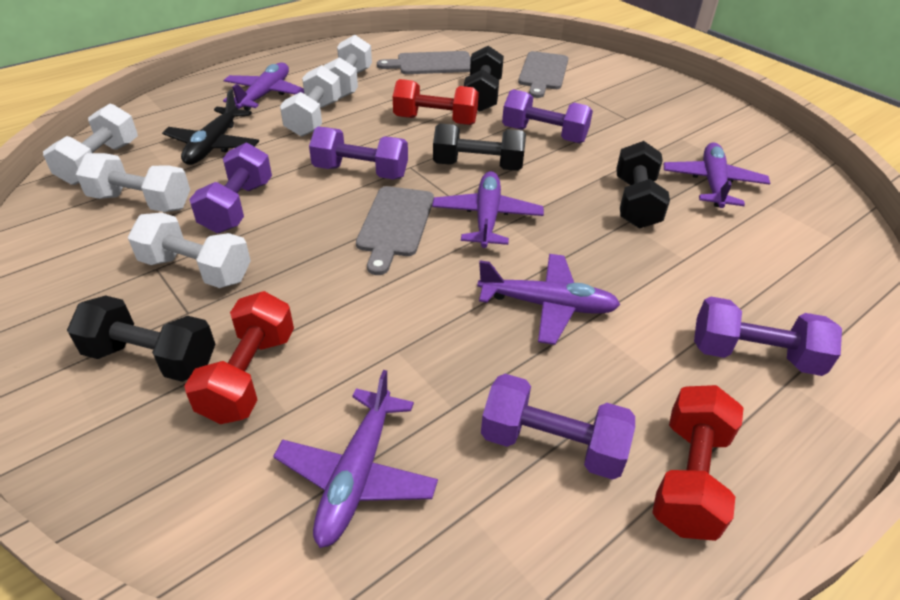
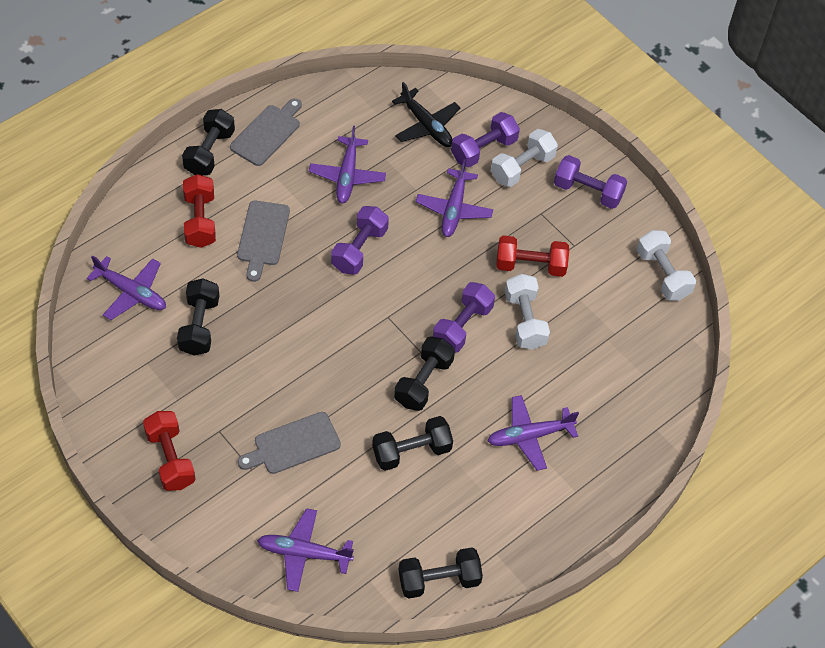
black dumbbell: 4 -> 5
purple dumbbell: 5 -> 4
white dumbbell: 5 -> 3

